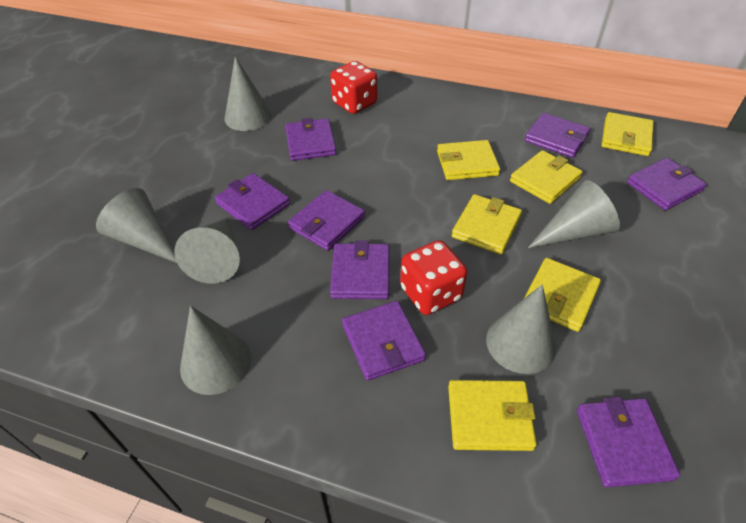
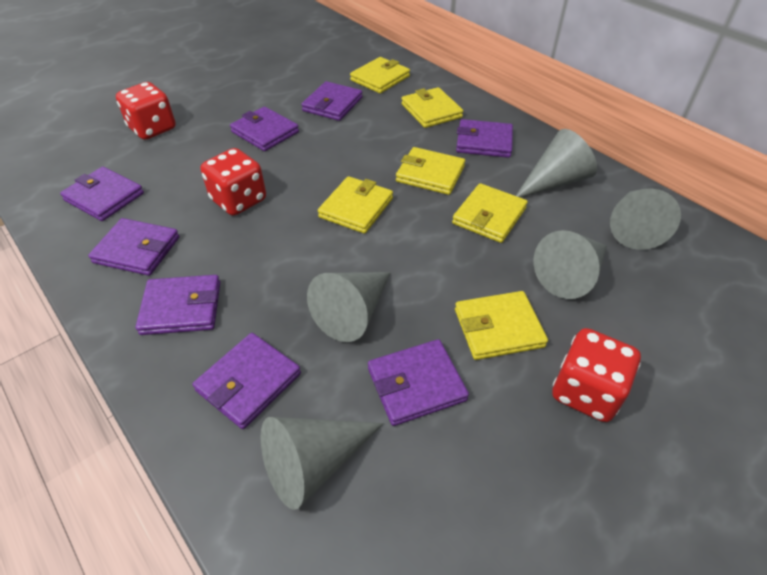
grey cone: 6 -> 5
red dice: 2 -> 3

